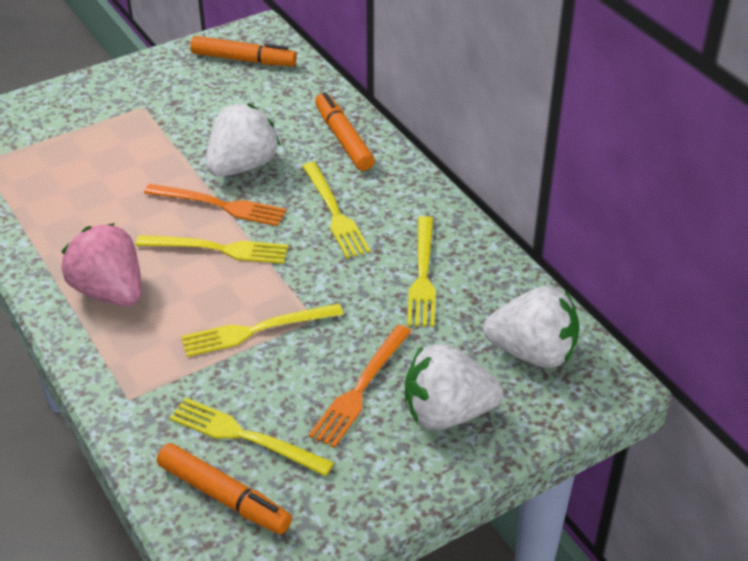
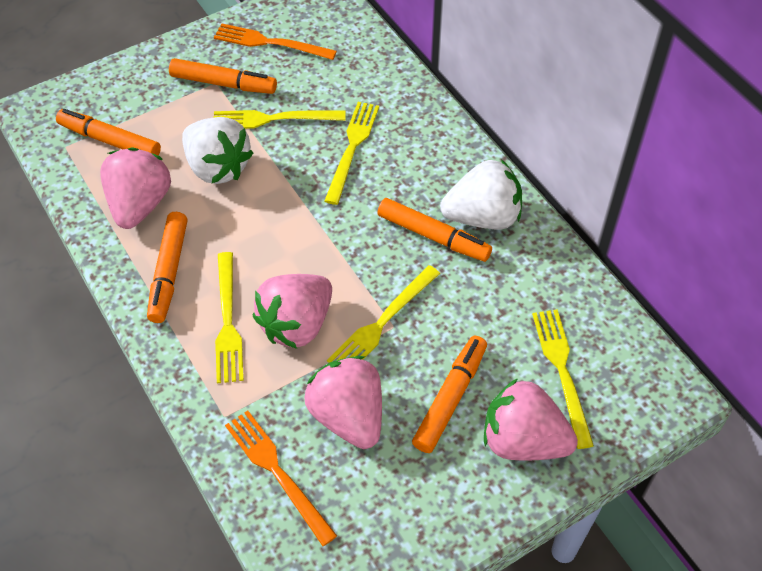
orange marker: 3 -> 5
pink strawberry: 1 -> 4
white strawberry: 3 -> 2

